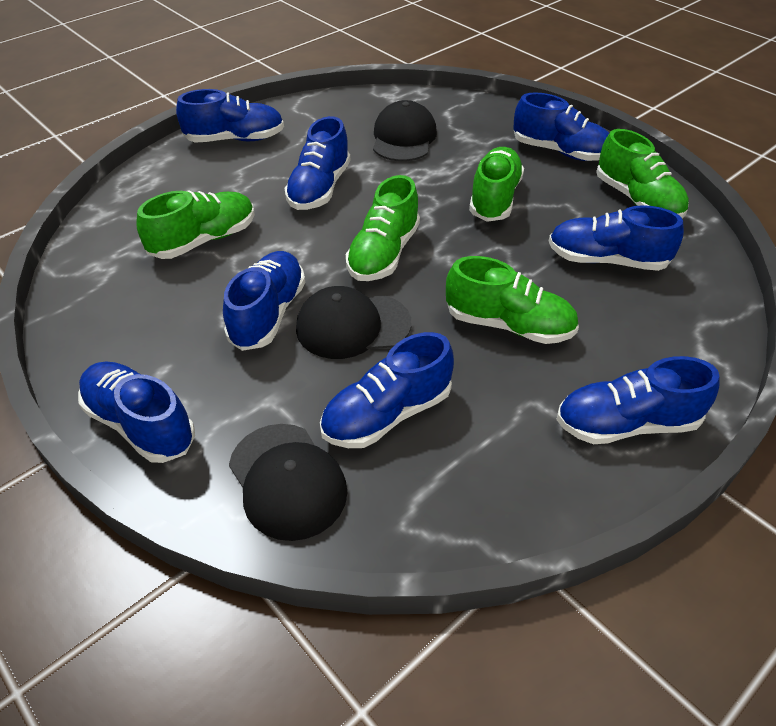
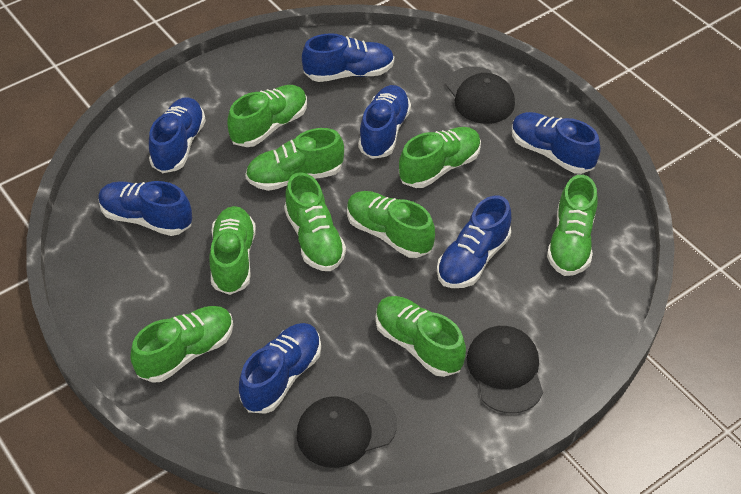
blue shoe: 8 -> 7
green shoe: 5 -> 9

